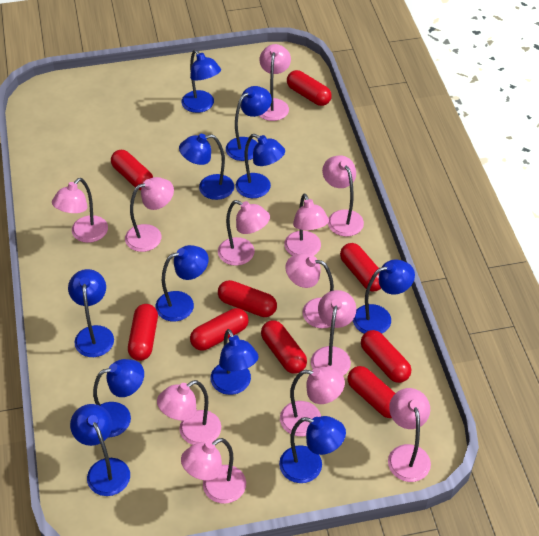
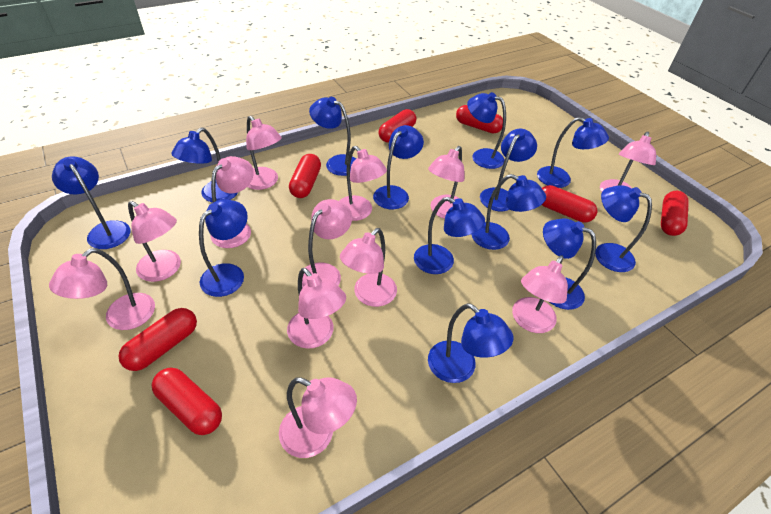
blue lamp: 11 -> 13
red capsule: 9 -> 7

